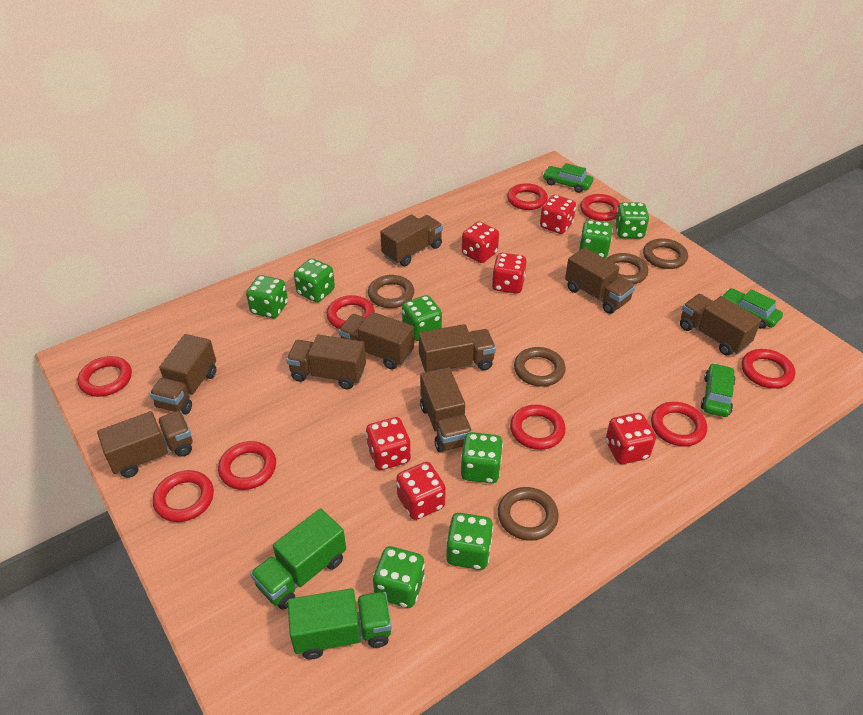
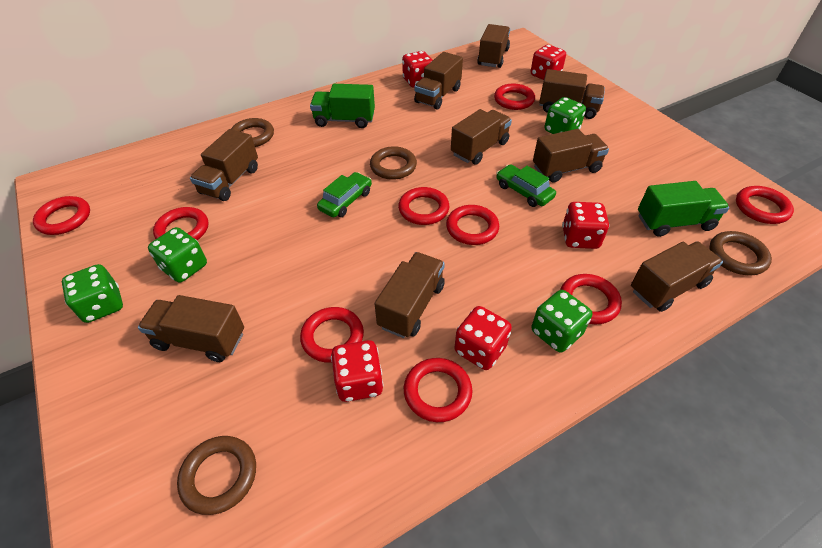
brown ring: 5 -> 4
green car: 3 -> 2
green dice: 8 -> 4
red dice: 6 -> 5

